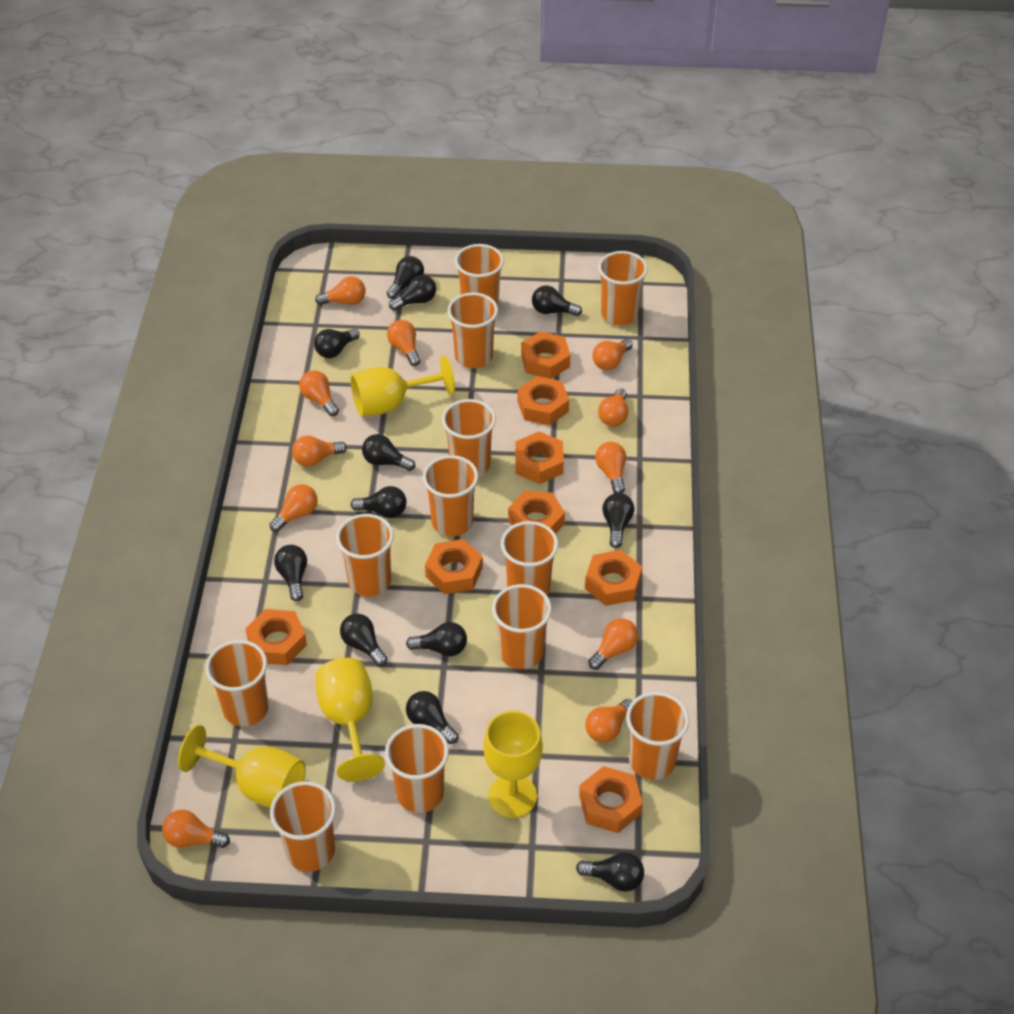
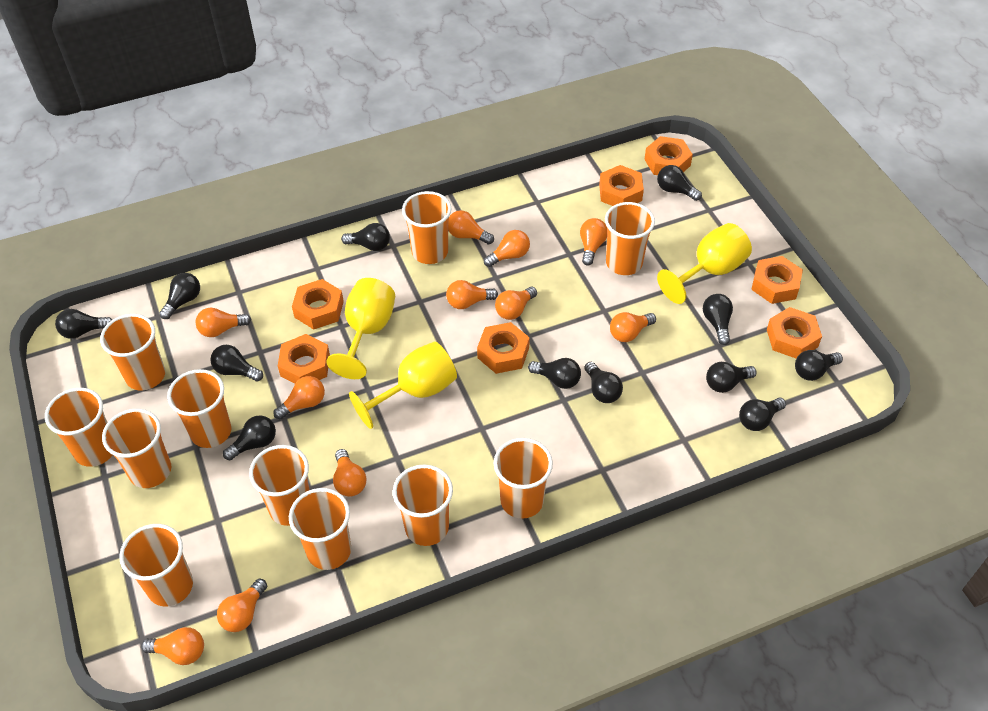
orange cup: 12 -> 11
orange nut: 8 -> 7
yellow goblet: 4 -> 3

